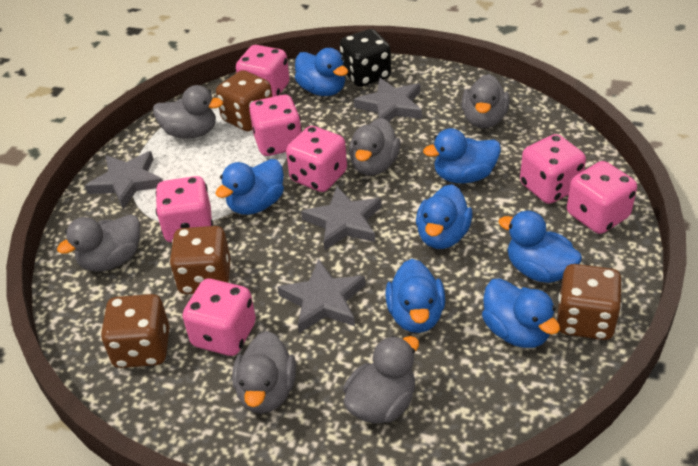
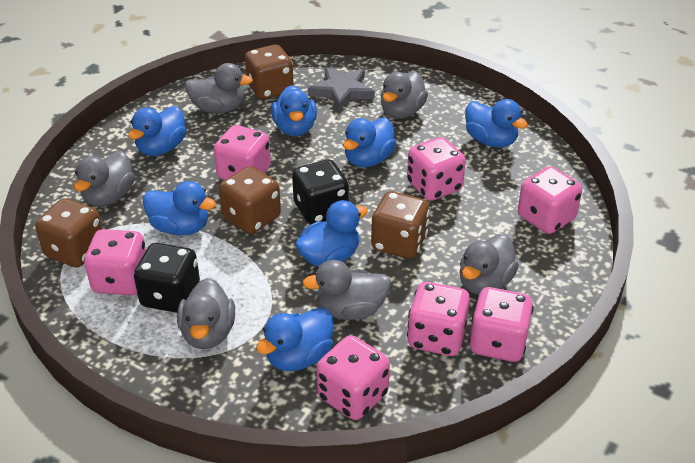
black dice: 1 -> 2
grey star: 4 -> 1

